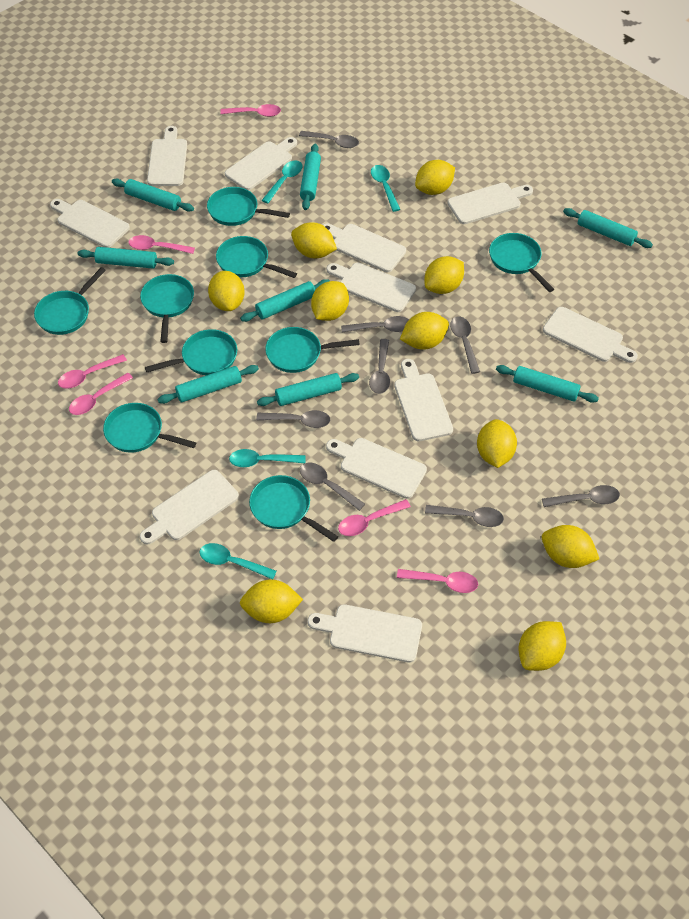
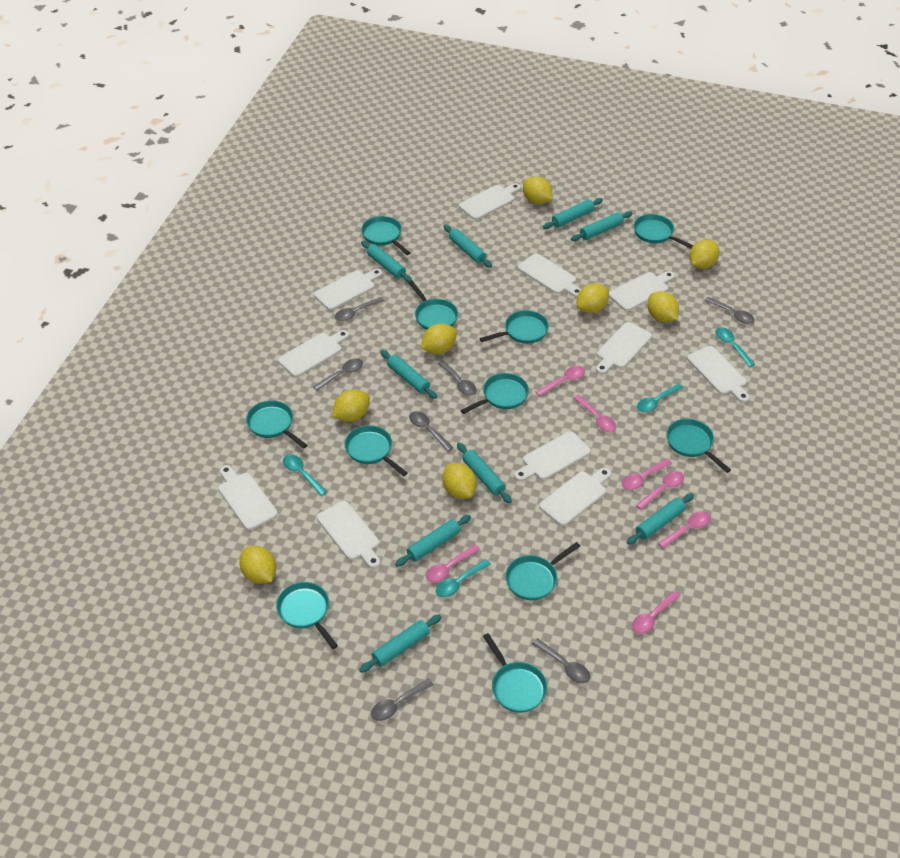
grey spoon: 8 -> 7
pink spoon: 6 -> 7
turquoise pan: 9 -> 11
turquoise rolling pin: 8 -> 9
yellow lemon: 10 -> 8

